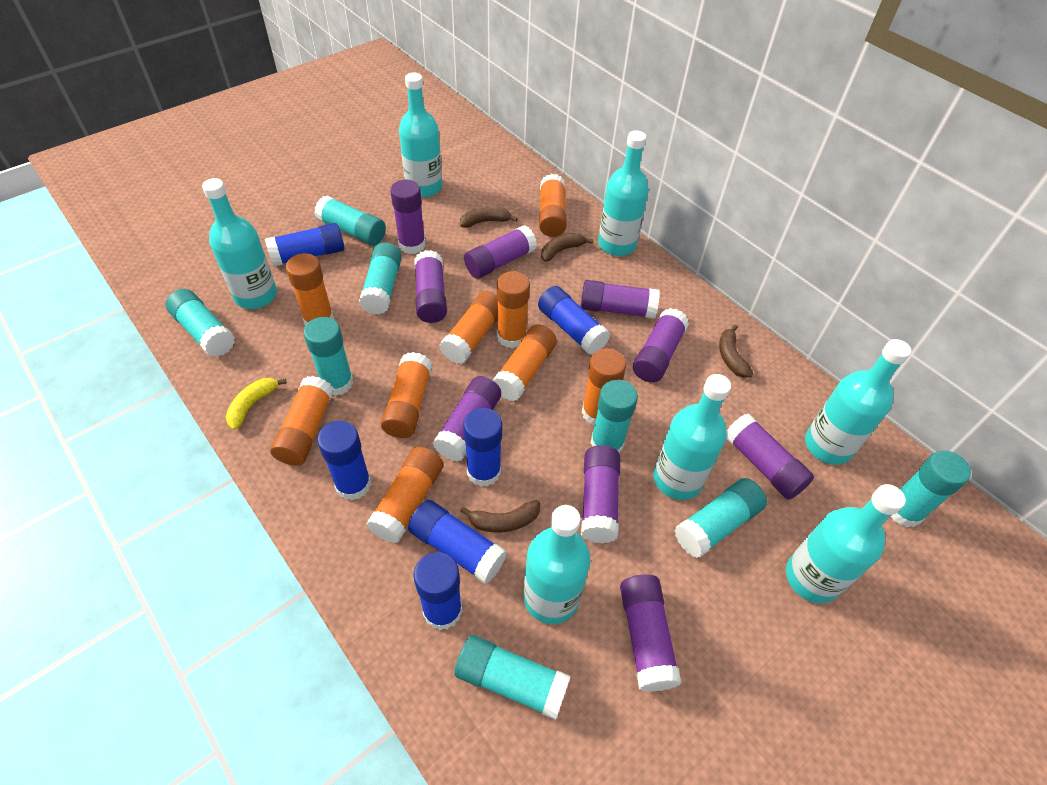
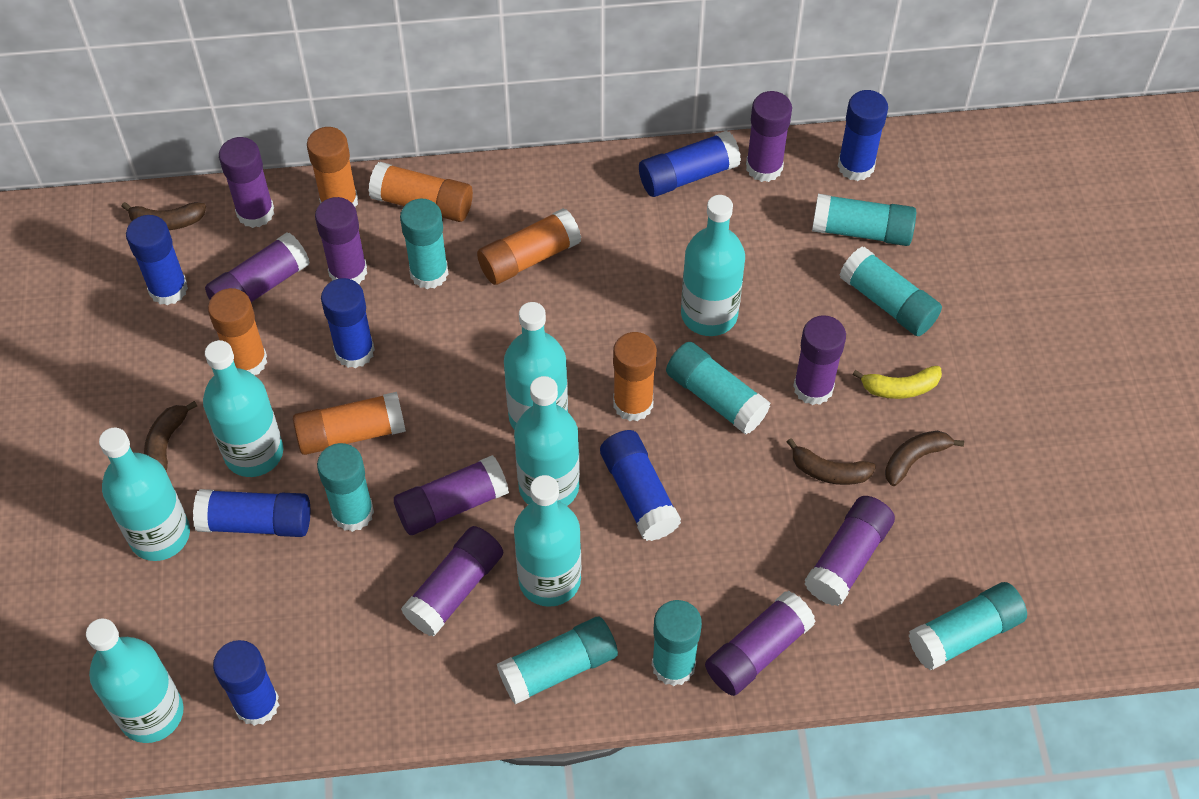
blue glue stick: 6 -> 7
orange glue stick: 9 -> 6

